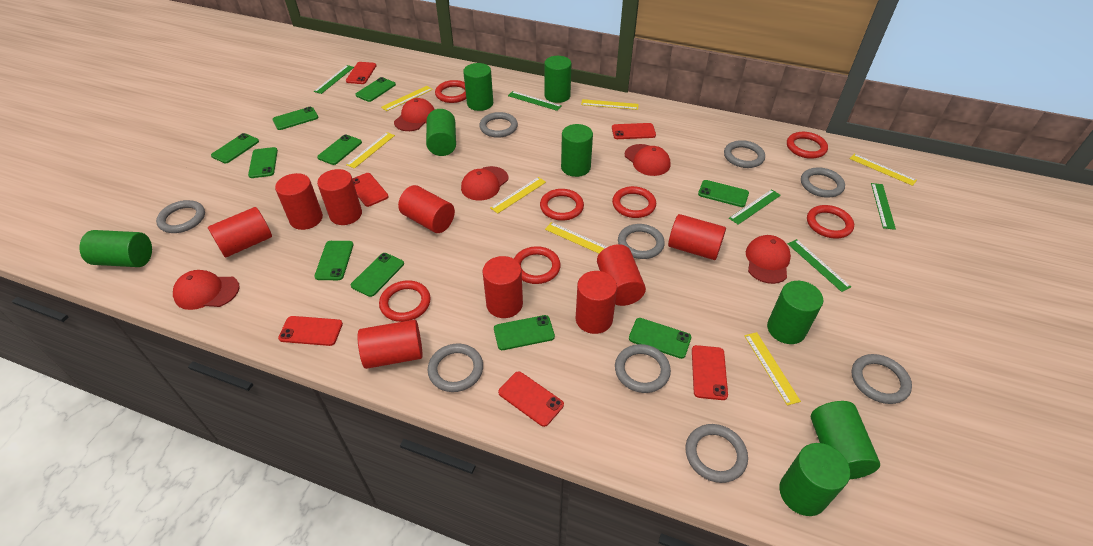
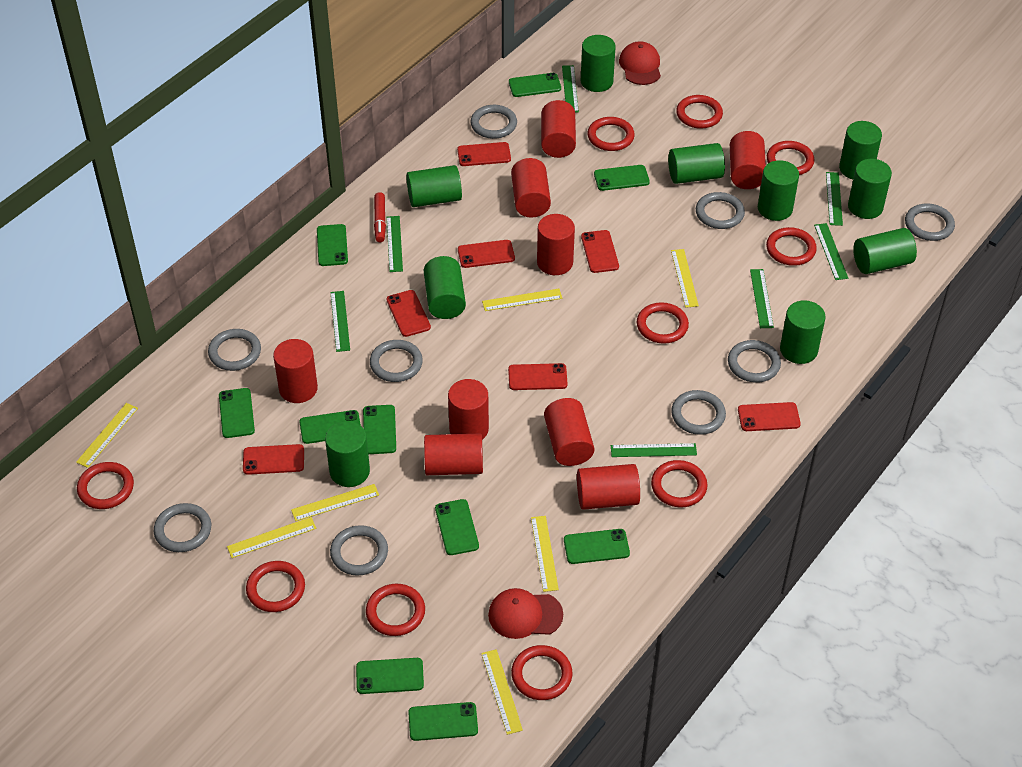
green cylinder: 8 -> 10
green ruler: 5 -> 7
red cap: 5 -> 2
red marker: 0 -> 1
red phone: 6 -> 7
red ring: 7 -> 10

